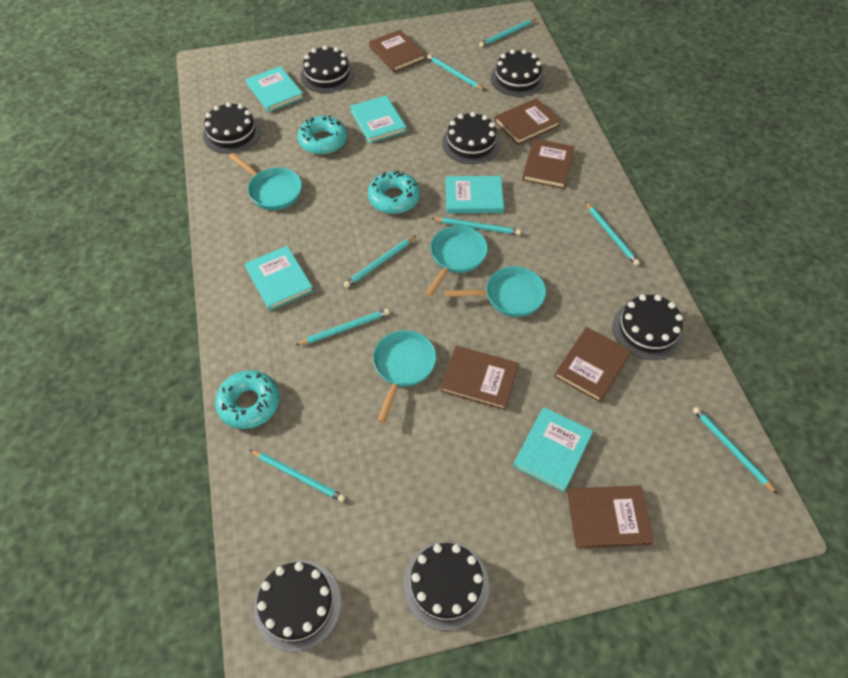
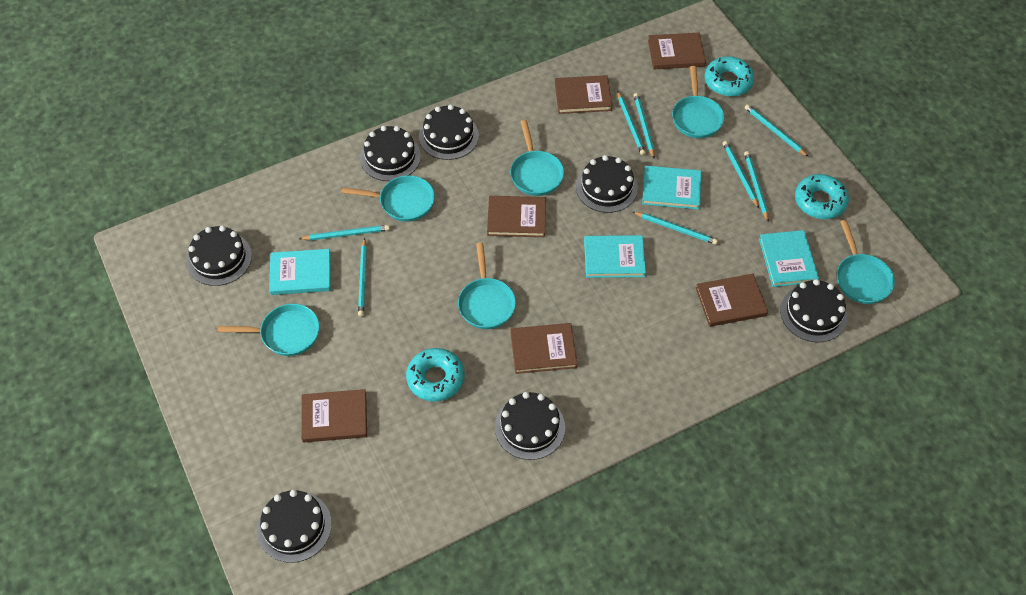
turquoise book: 5 -> 4
turquoise pan: 4 -> 6

